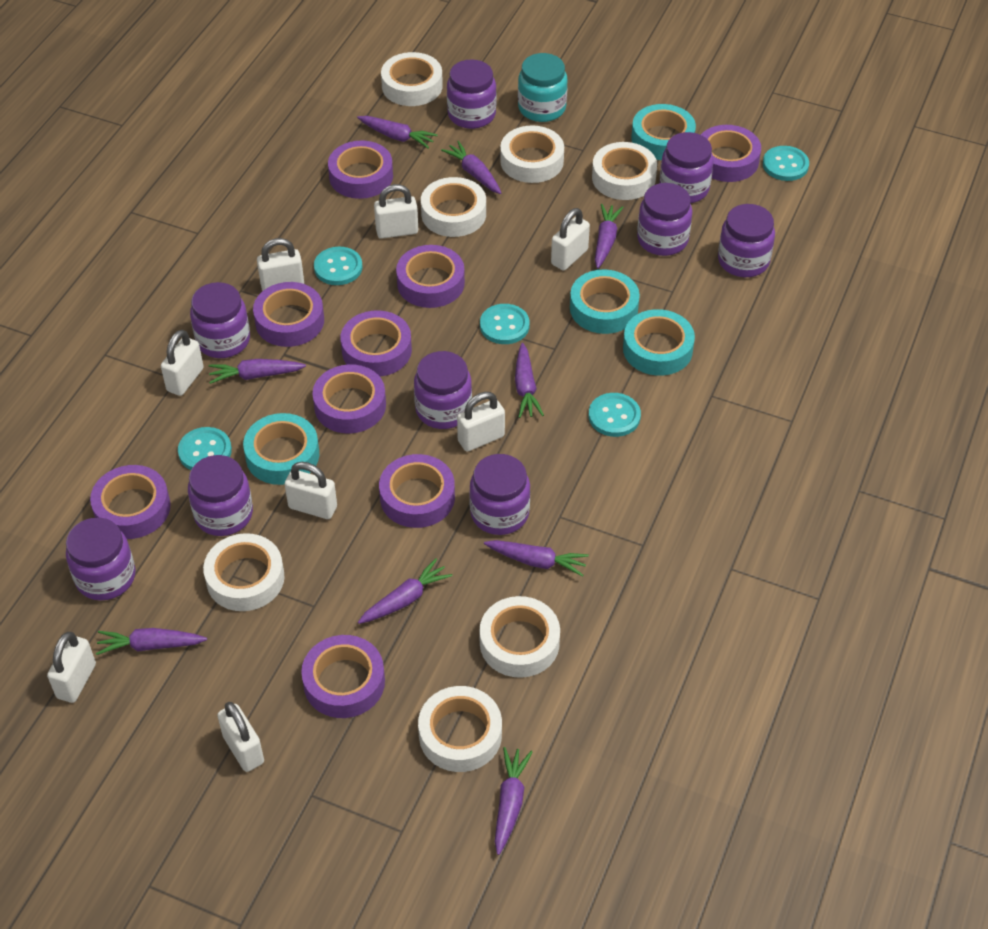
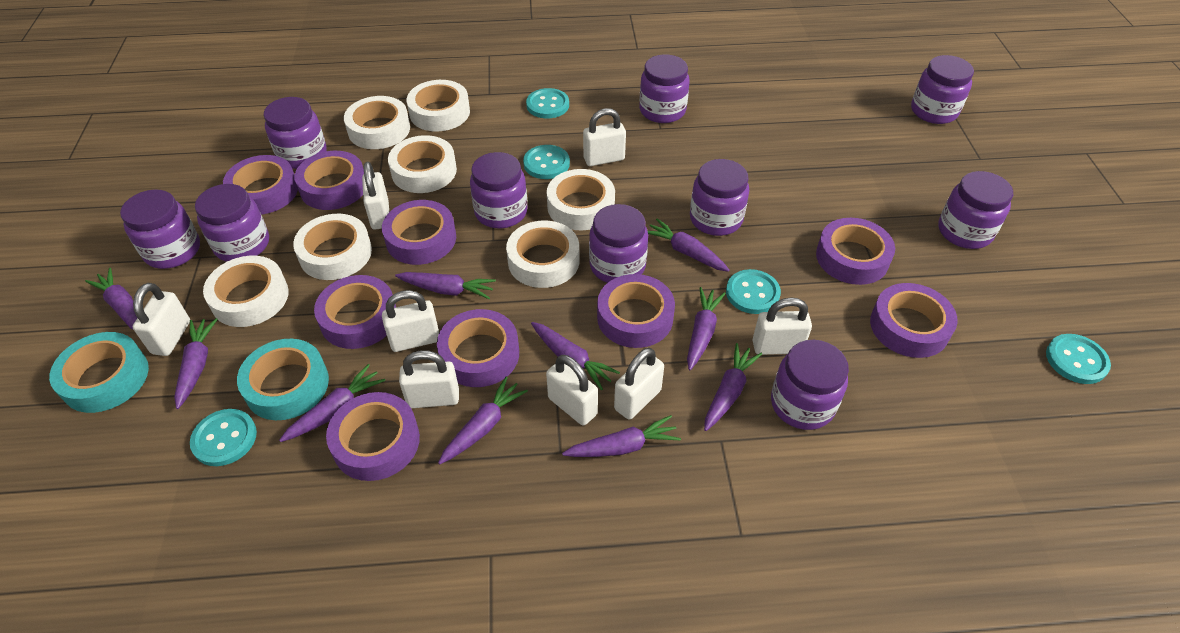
purple carrot: 9 -> 10
purple jar: 9 -> 10
turquoise jar: 1 -> 0
turquoise tape: 4 -> 2

